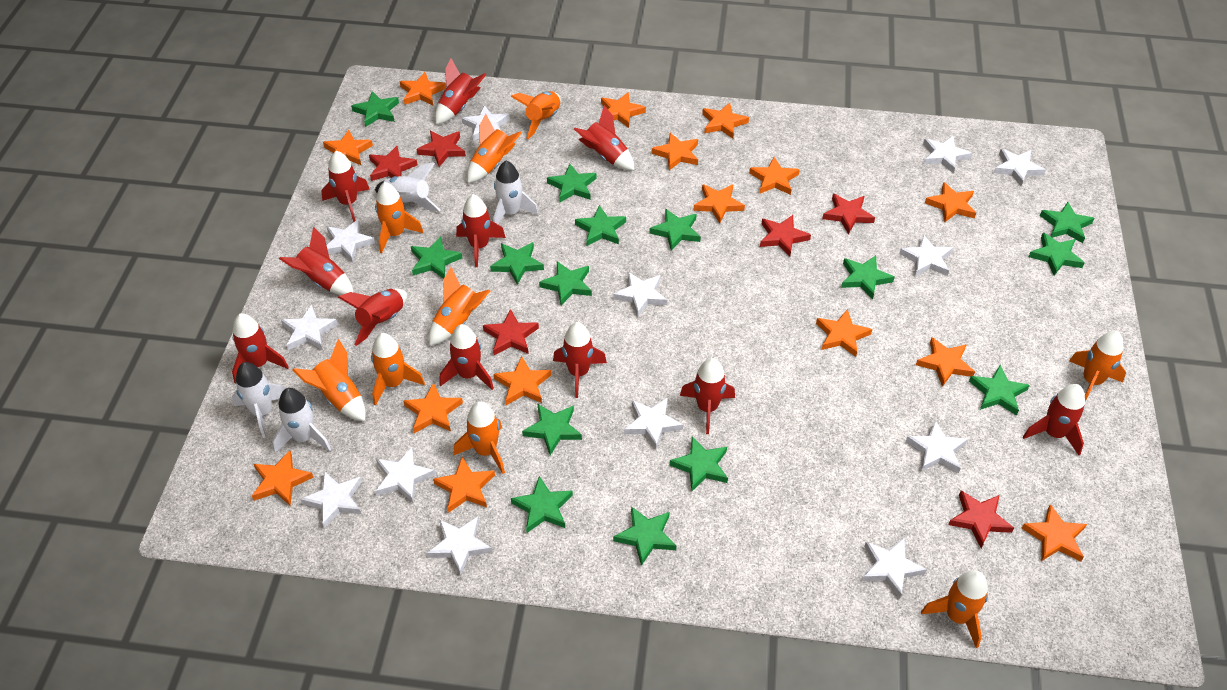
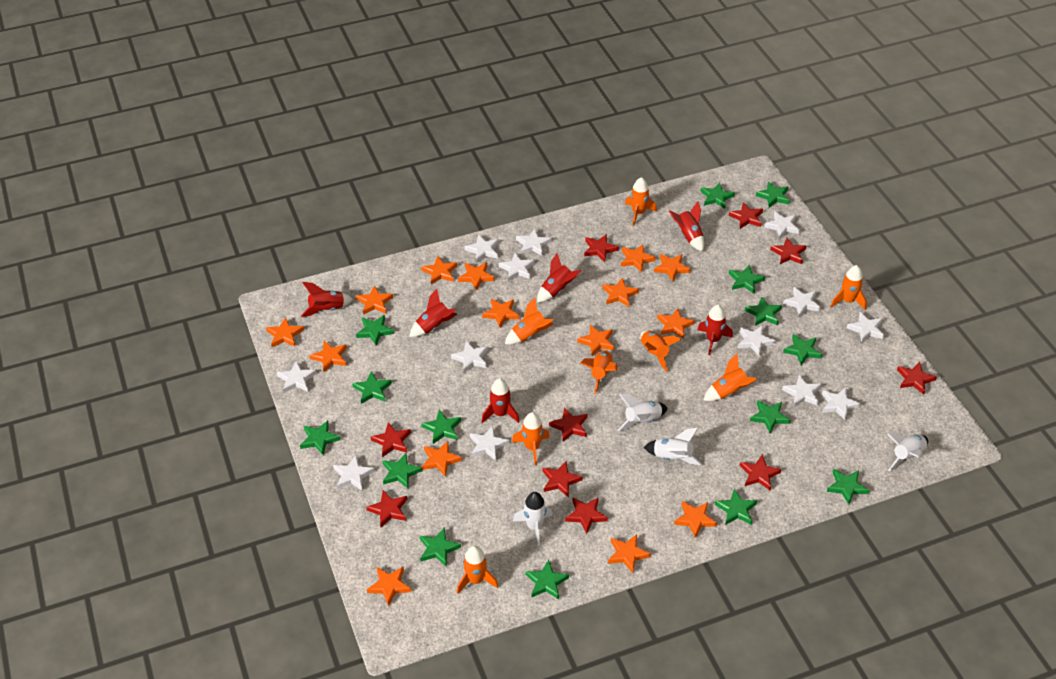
orange rocket: 9 -> 8
red rocket: 11 -> 6
red star: 6 -> 10

